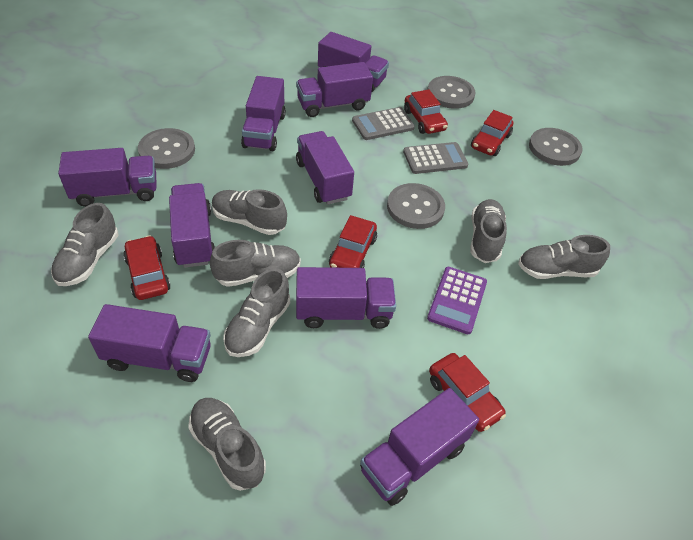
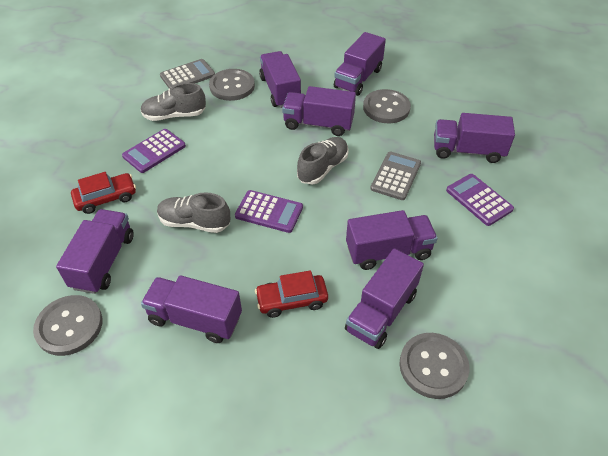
grey shoe: 7 -> 3
purple calculator: 1 -> 3
purple truck: 9 -> 8
red car: 5 -> 2

